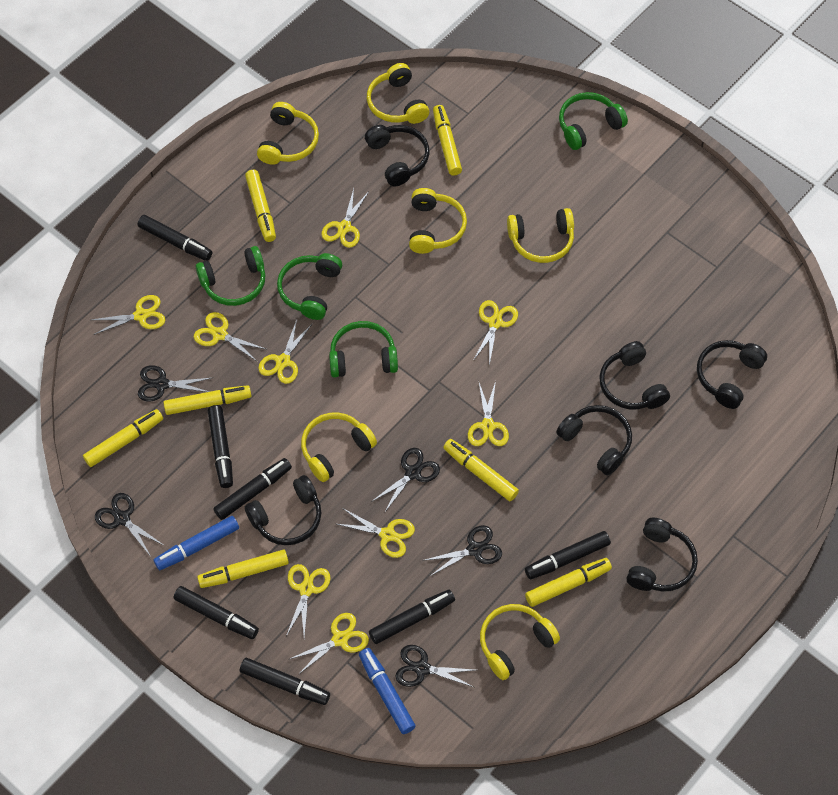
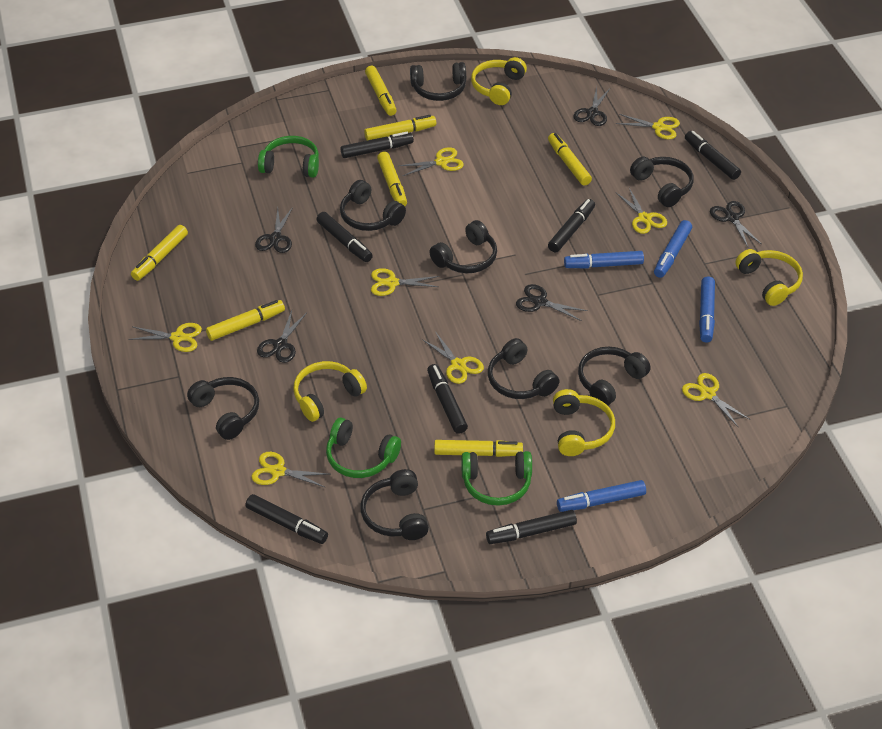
black headphones: 6 -> 8
blue marker: 2 -> 4
green headphones: 4 -> 3
yellow headphones: 6 -> 4
yellow scissors: 9 -> 8

